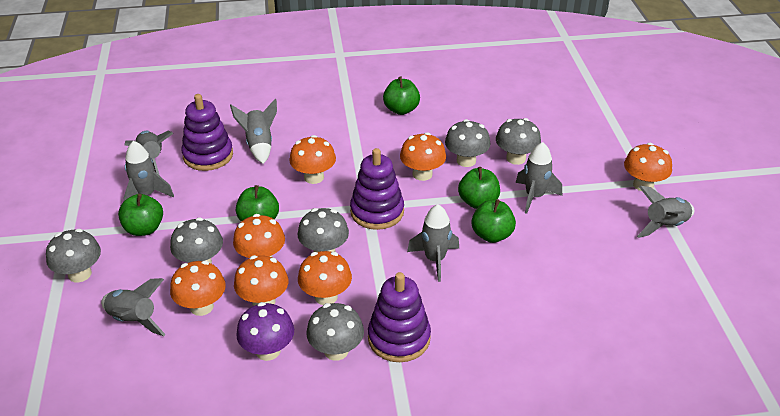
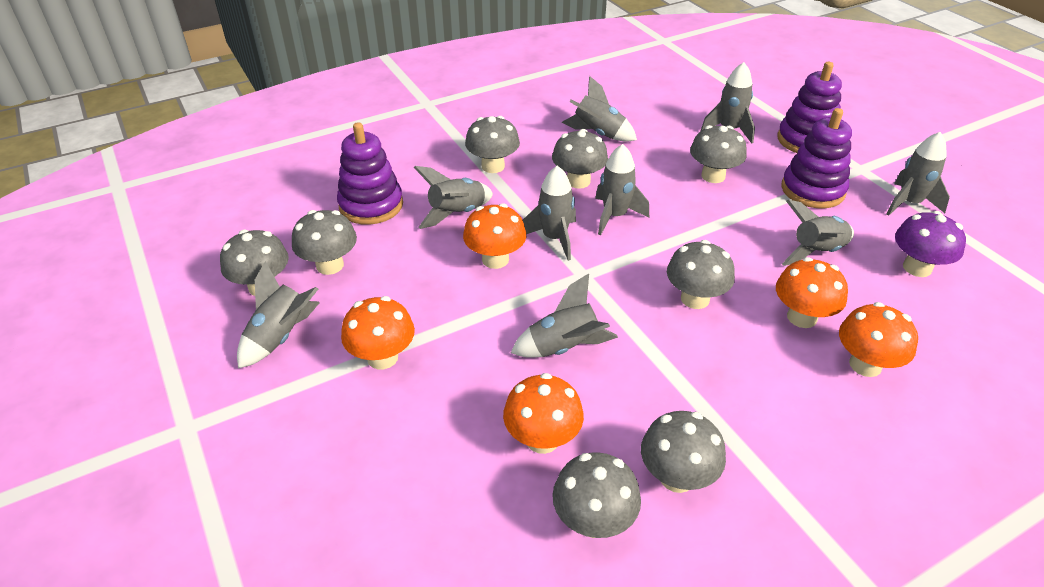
green apple: 5 -> 0
grey mushroom: 6 -> 8
grey rocket: 7 -> 9
orange mushroom: 7 -> 5

